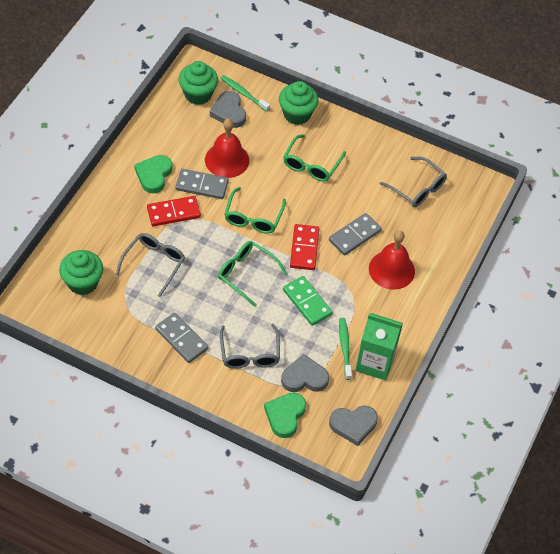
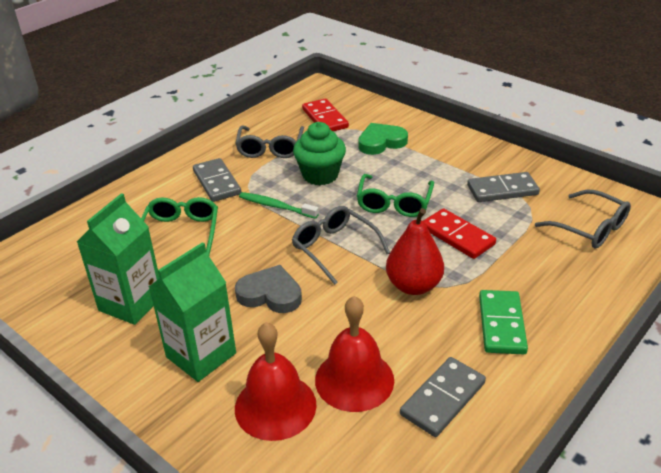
green carton: 1 -> 2
green cupcake: 3 -> 1
green glasses: 3 -> 2
green heart: 2 -> 1
green toothbrush: 2 -> 1
grey heart: 3 -> 1
red pear: 0 -> 1

